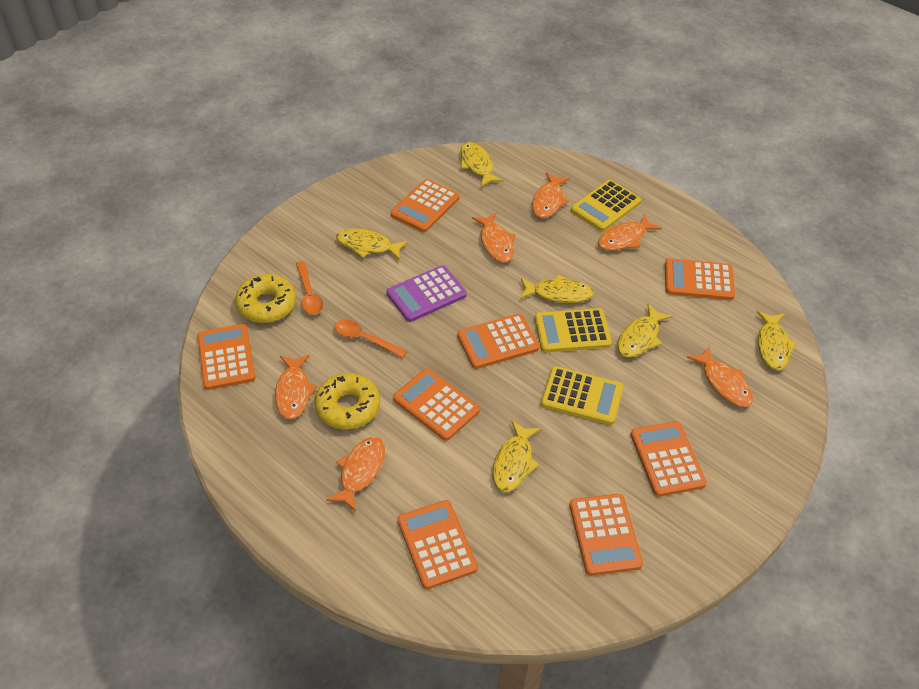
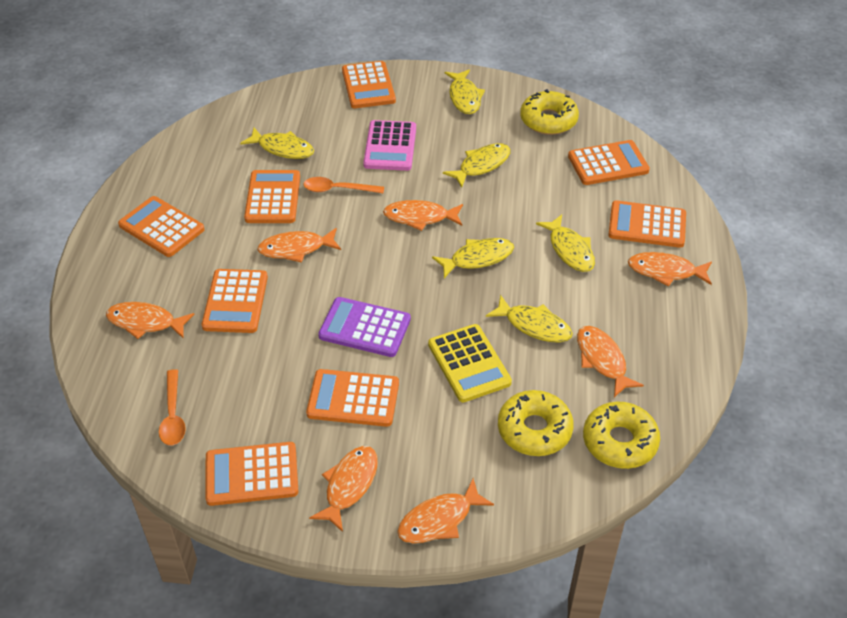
orange fish: 6 -> 7
pink calculator: 0 -> 1
yellow calculator: 3 -> 1
yellow donut: 2 -> 3

